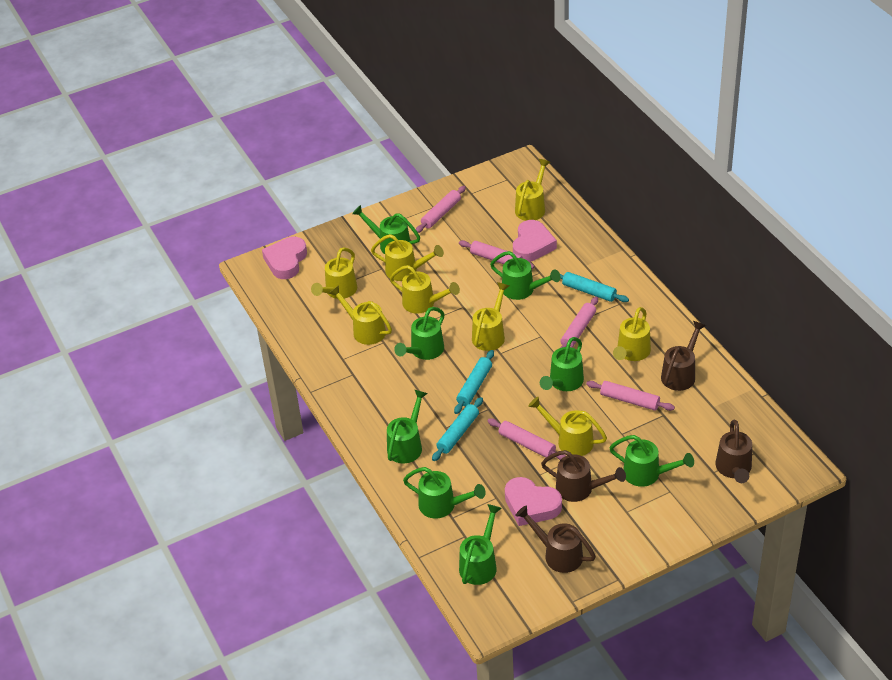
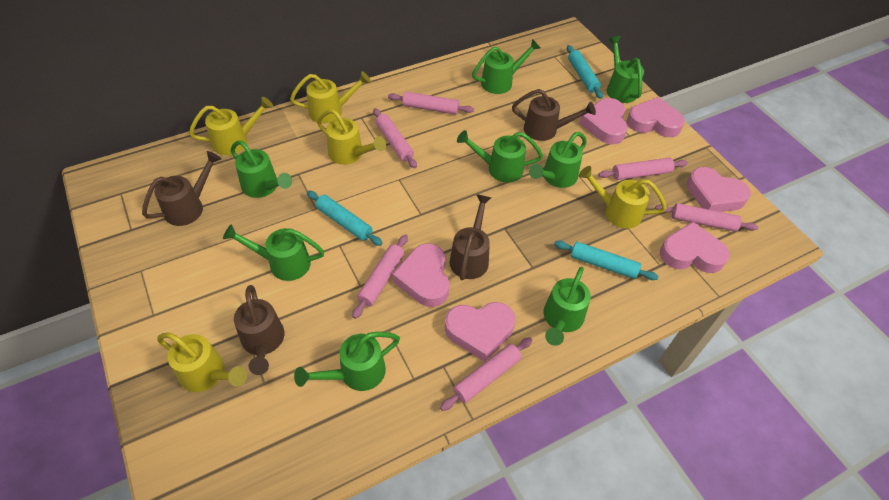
pink heart: 3 -> 6
pink rolling pin: 5 -> 6
yellow watering can: 8 -> 5

